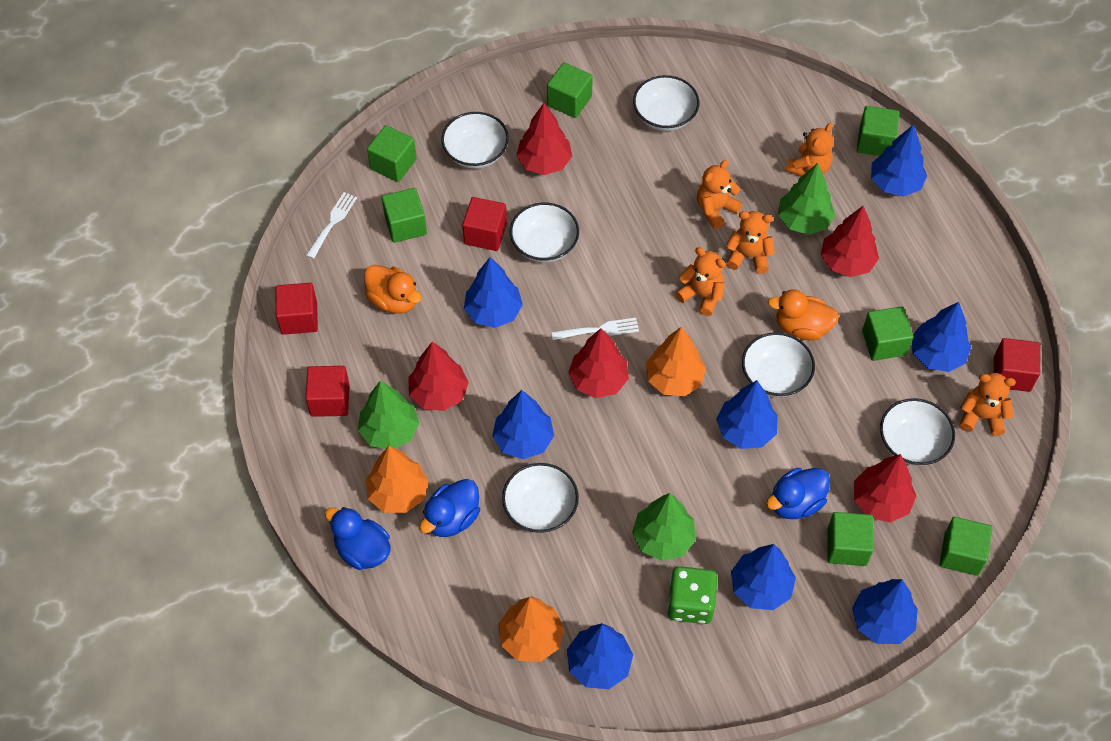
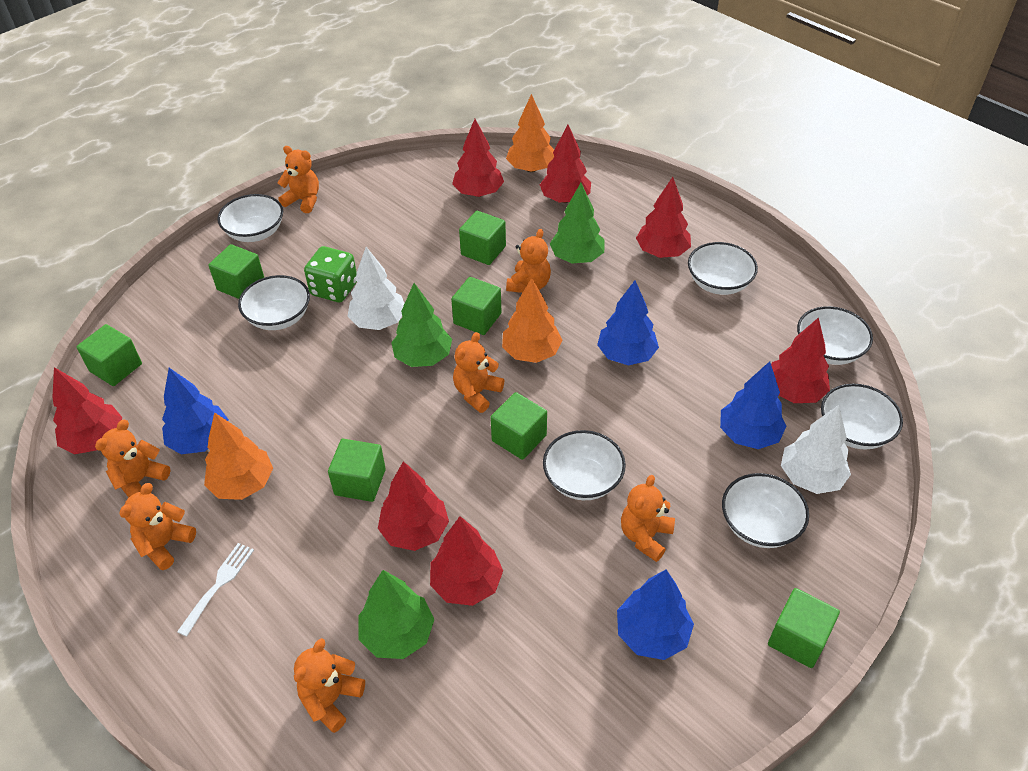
blue duck: 3 -> 0
blue tree: 8 -> 4
orange duck: 2 -> 0
orange teddy bear: 5 -> 7
red cube: 4 -> 0
red tree: 5 -> 7
white bowl: 6 -> 7
white fork: 2 -> 1
white tree: 0 -> 2

